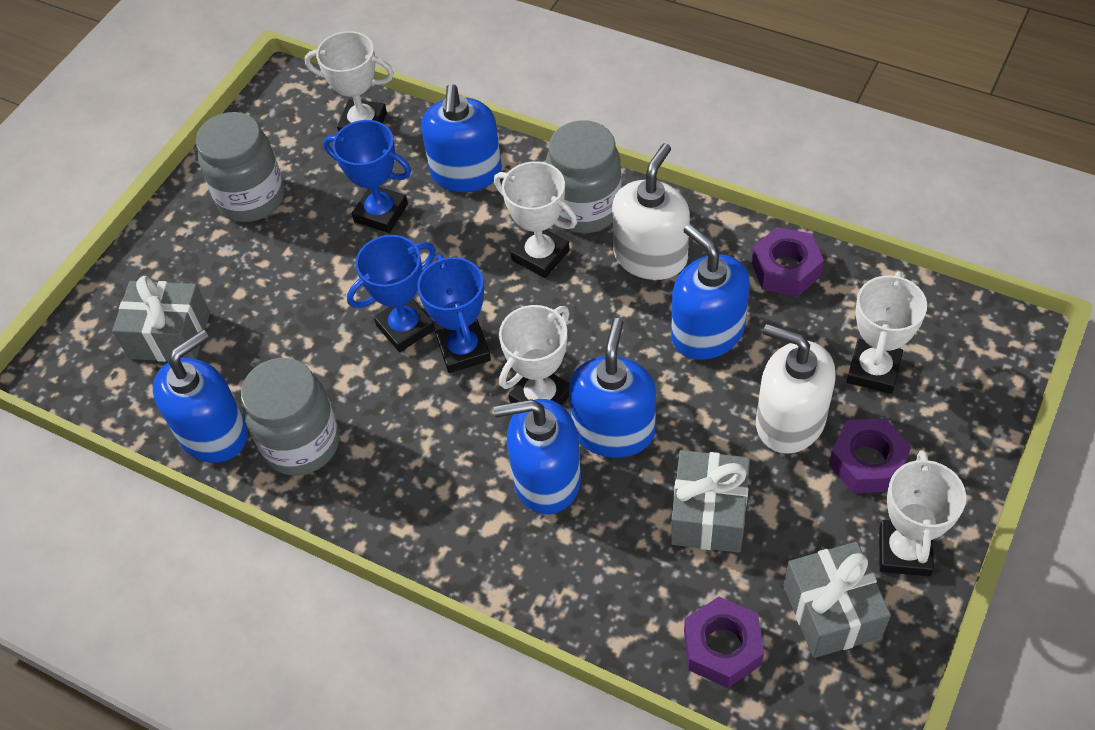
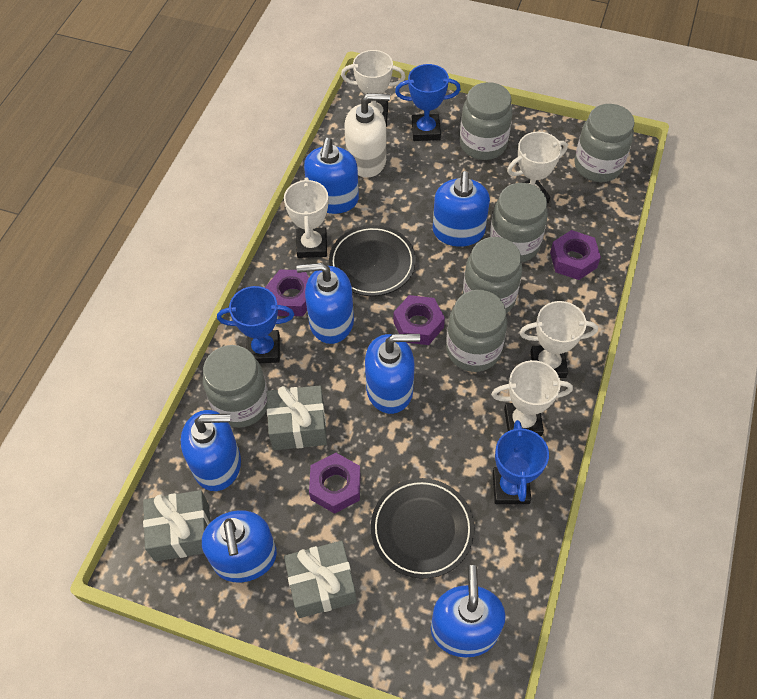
black plate: 0 -> 2
blue soap dispenser: 5 -> 7
grey jar: 3 -> 6
purple nut: 3 -> 4
white soap dispenser: 2 -> 1

